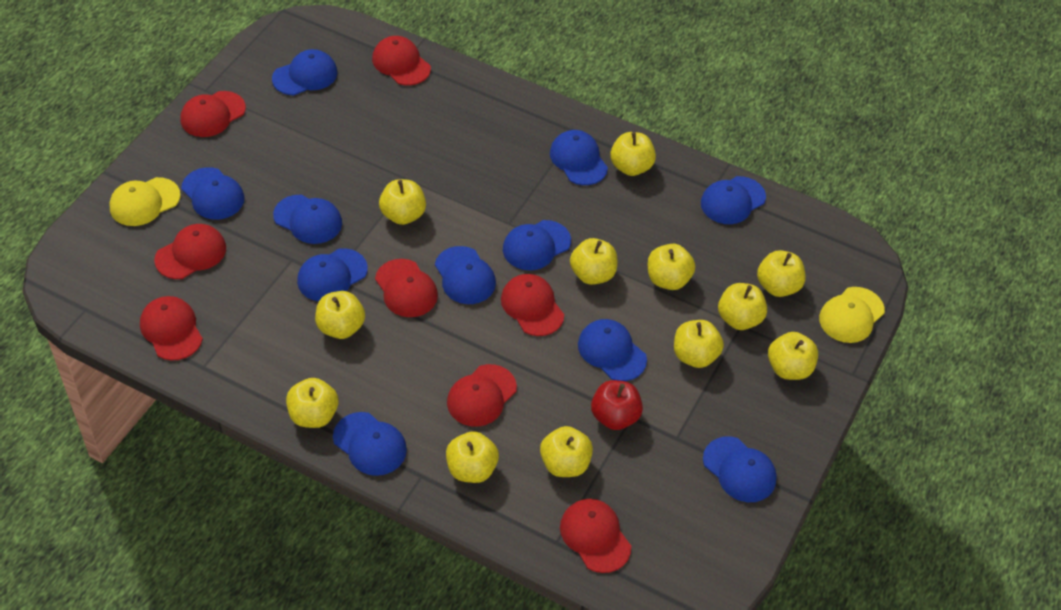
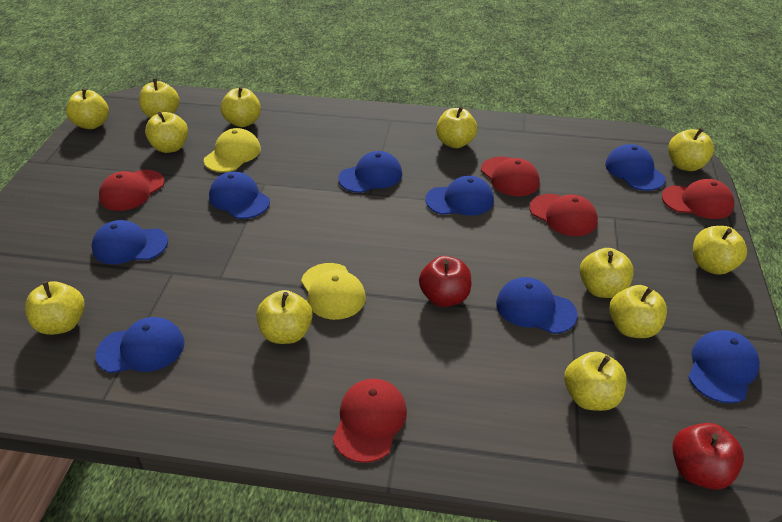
blue cap: 11 -> 8
red apple: 1 -> 2
red cap: 8 -> 5

